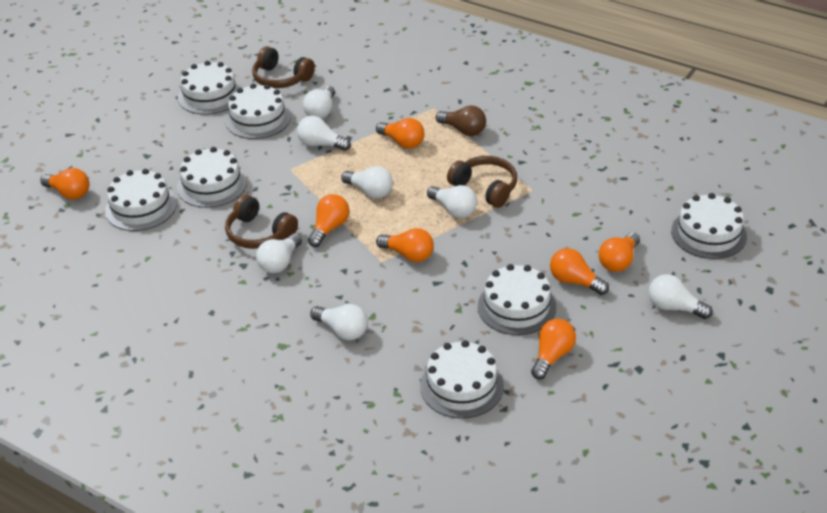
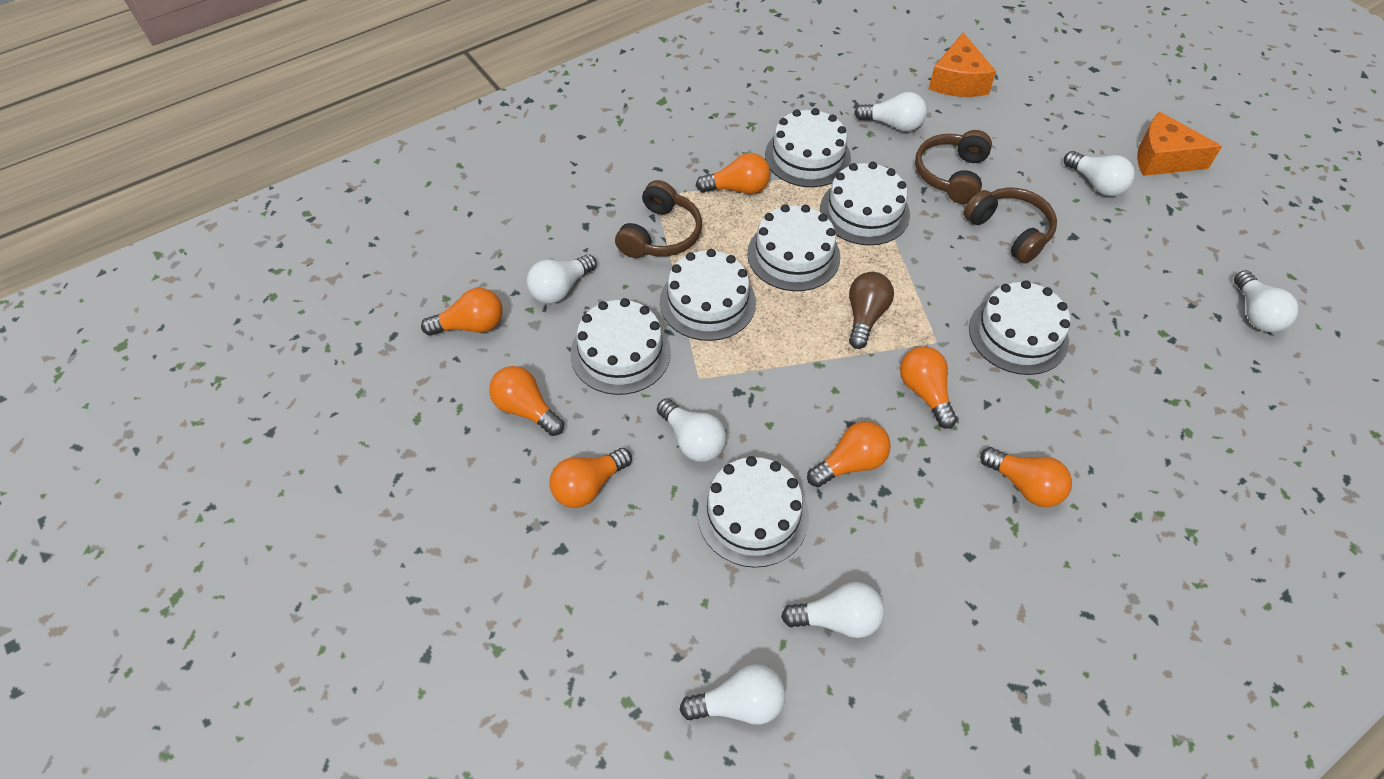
orange cheese: 0 -> 2

